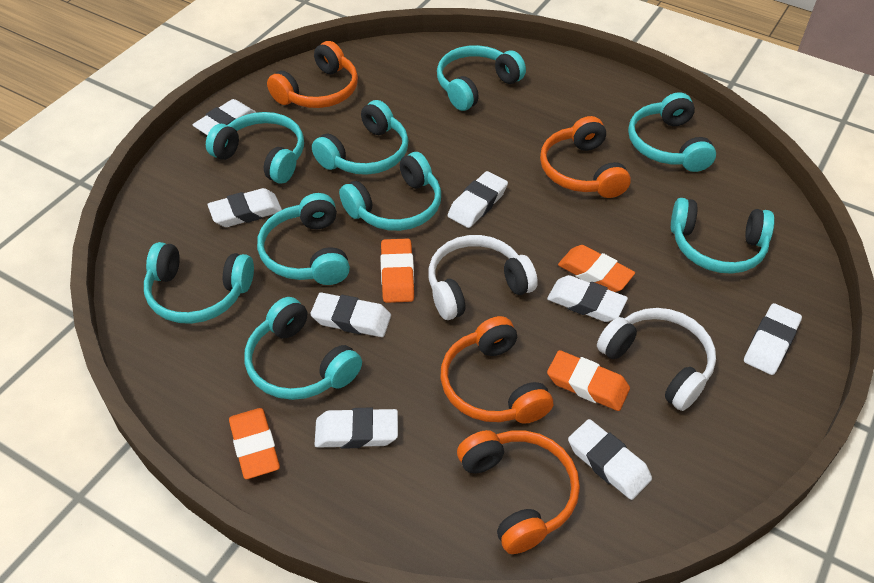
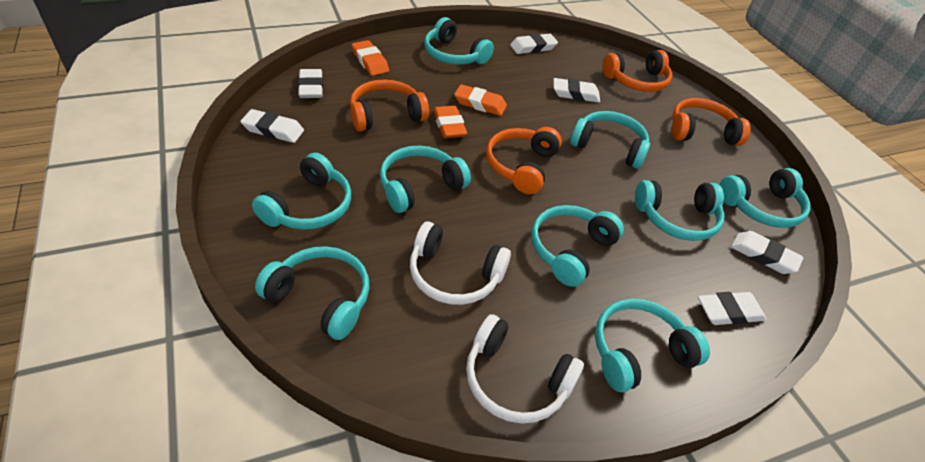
orange eraser: 4 -> 3
white eraser: 8 -> 6

